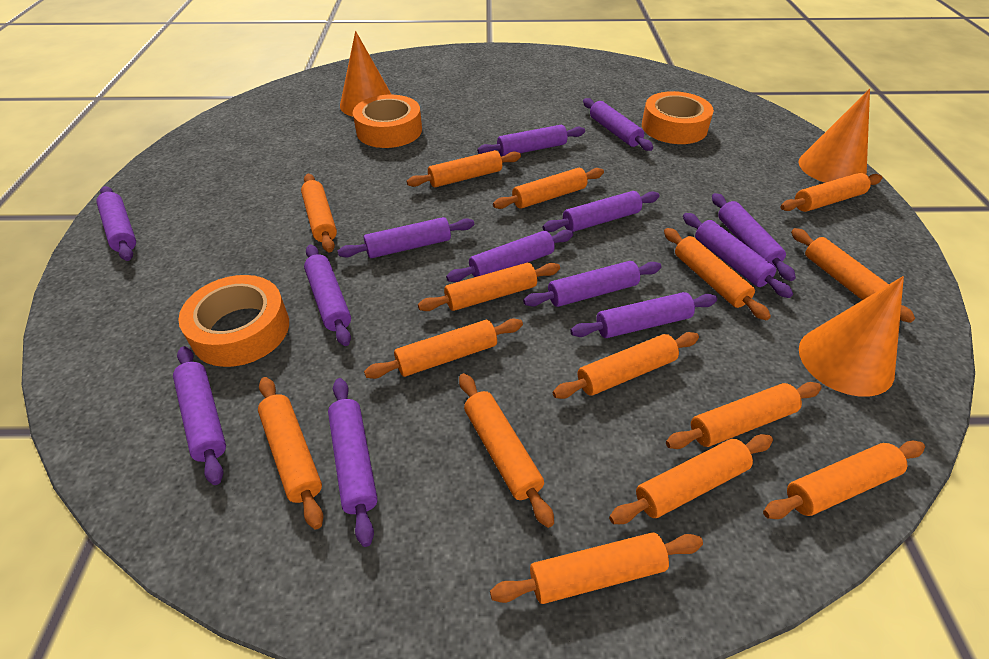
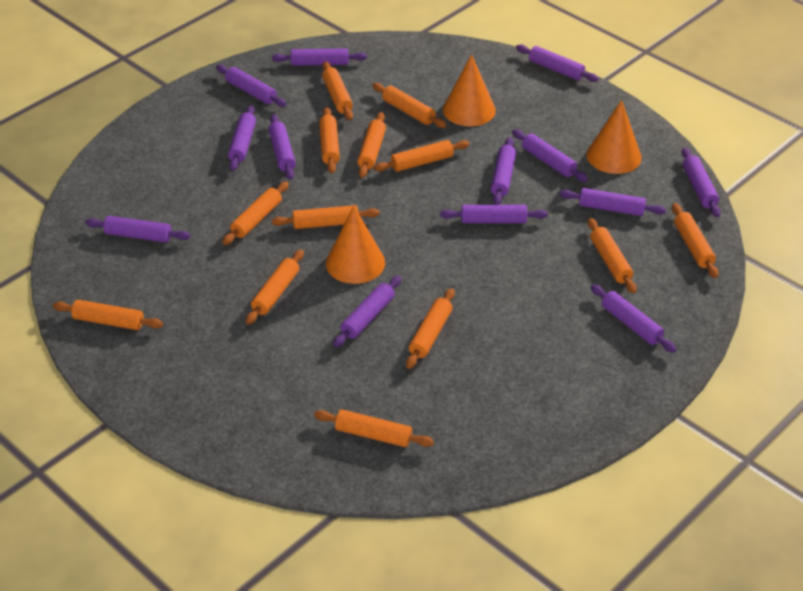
orange rolling pin: 15 -> 13
orange tape: 3 -> 0

